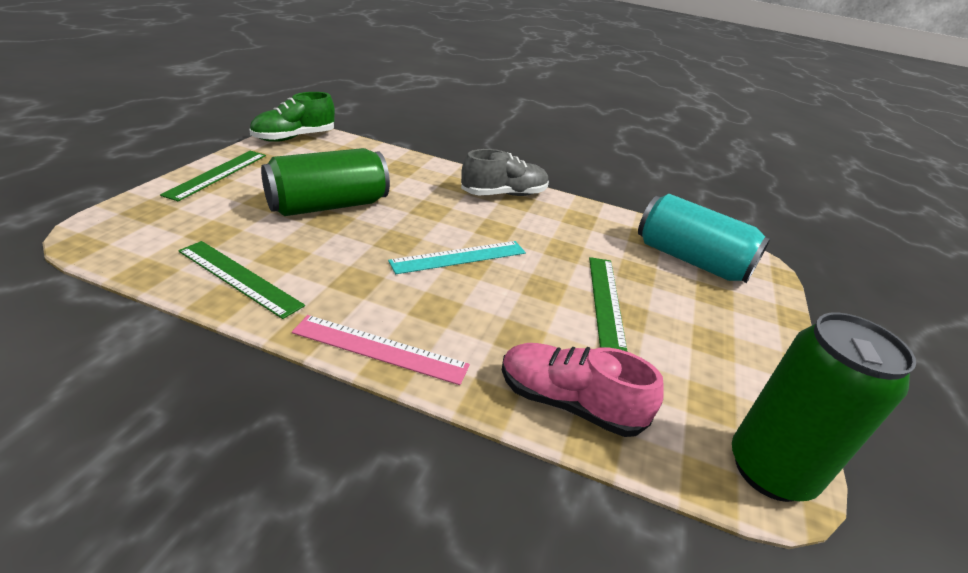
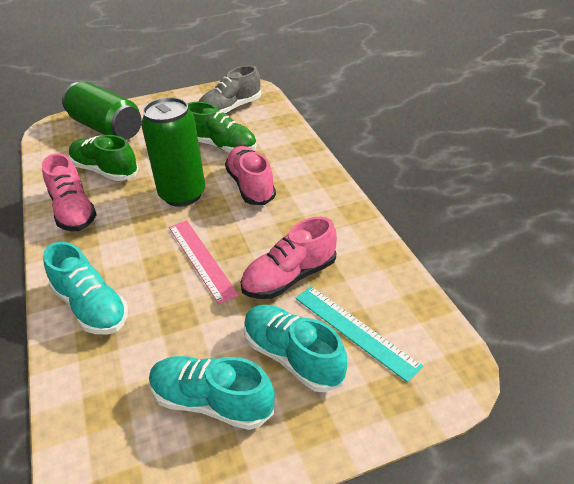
green ruler: 3 -> 0
green shoe: 1 -> 2
pink shoe: 1 -> 3
turquoise can: 1 -> 0
turquoise shoe: 0 -> 3

